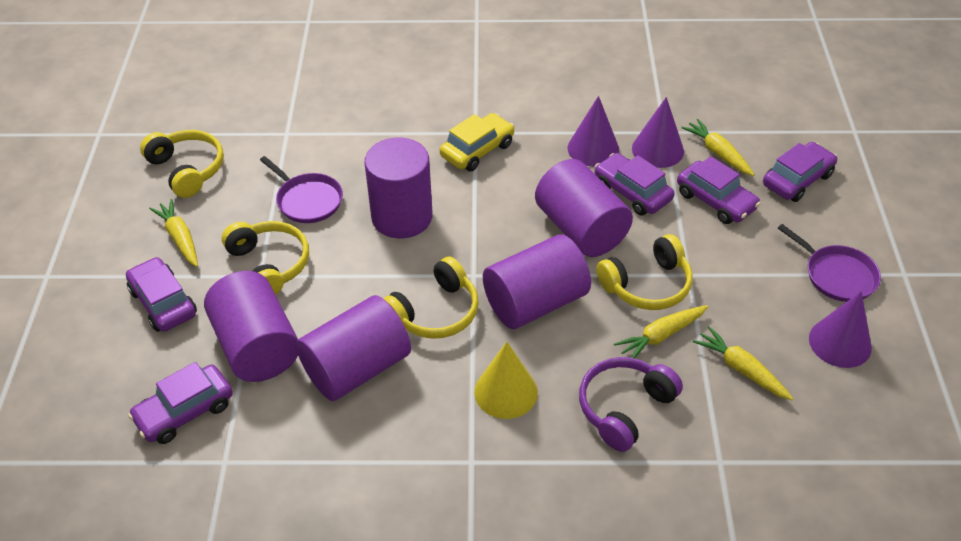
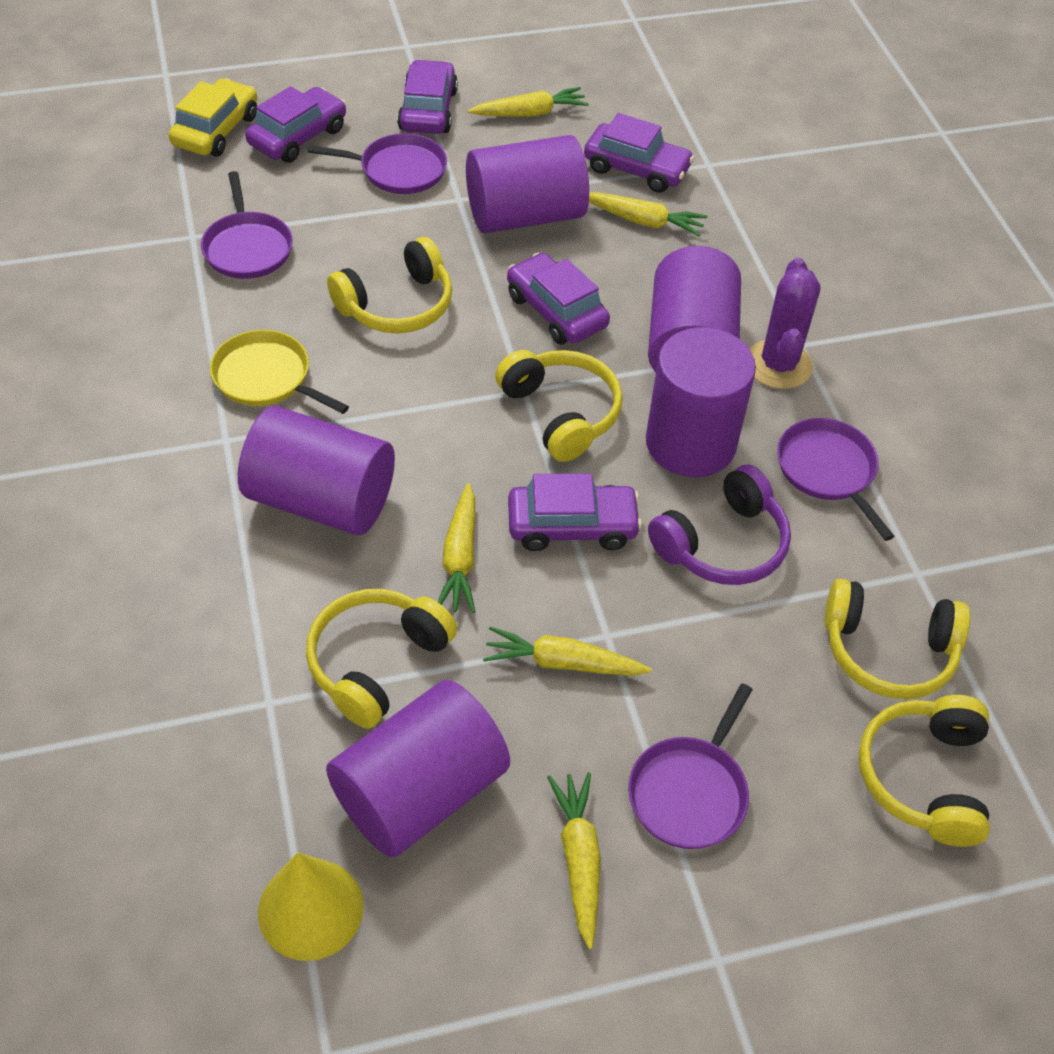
purple cactus: 0 -> 1
purple cone: 3 -> 0
purple pan: 2 -> 4
yellow carrot: 4 -> 5
yellow headphones: 4 -> 5
yellow pan: 0 -> 1

